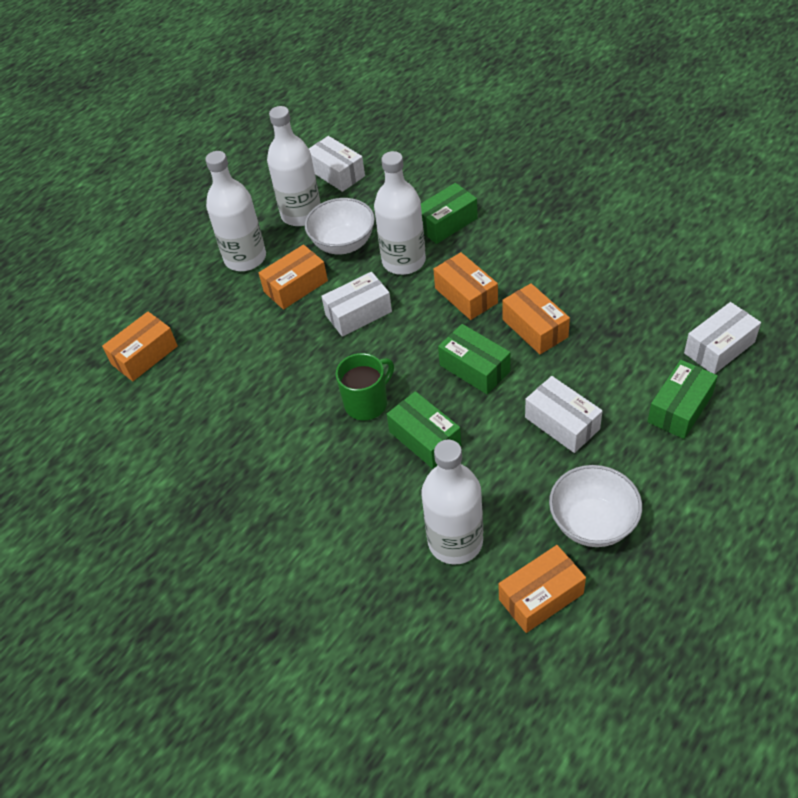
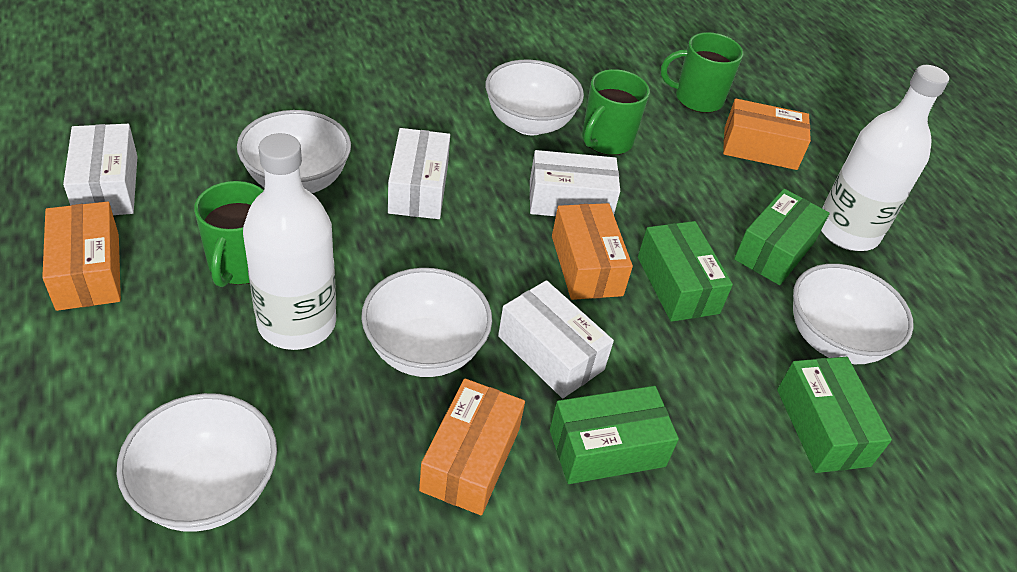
green mug: 1 -> 3
orange box: 5 -> 4
white bottle: 4 -> 2
white bowl: 2 -> 5

